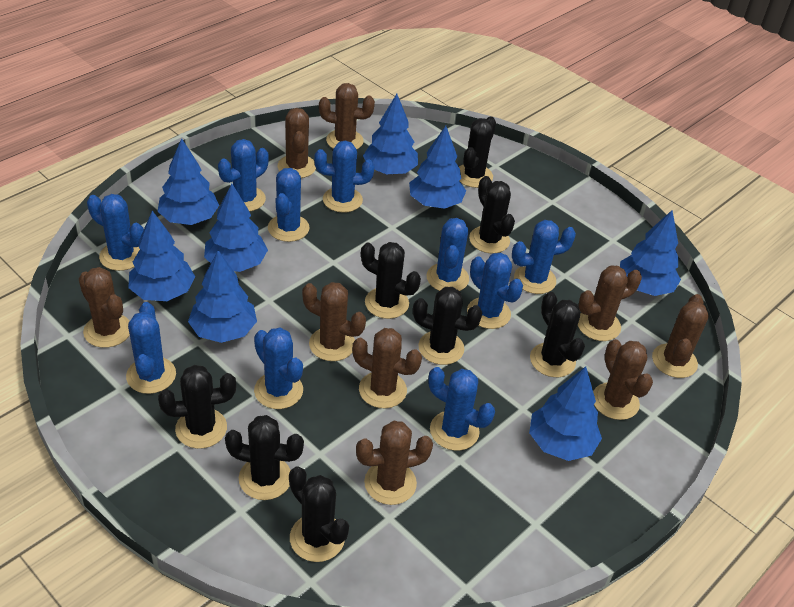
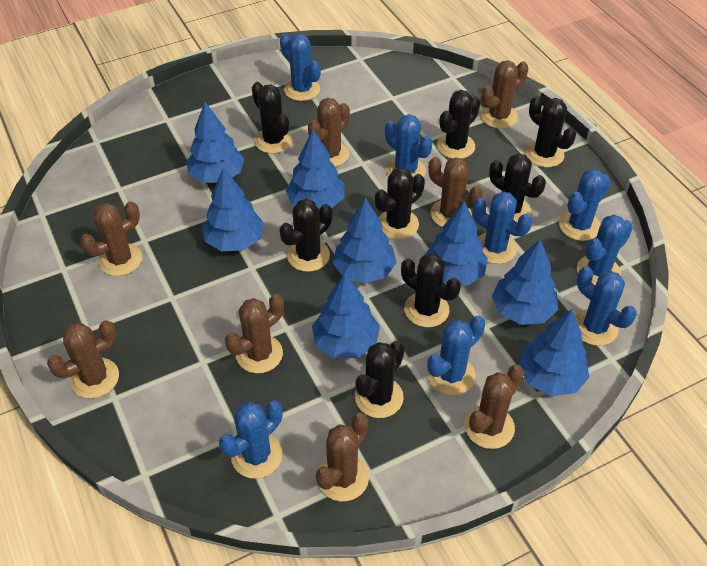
blue cactus: 10 -> 8
brown cactus: 9 -> 8

